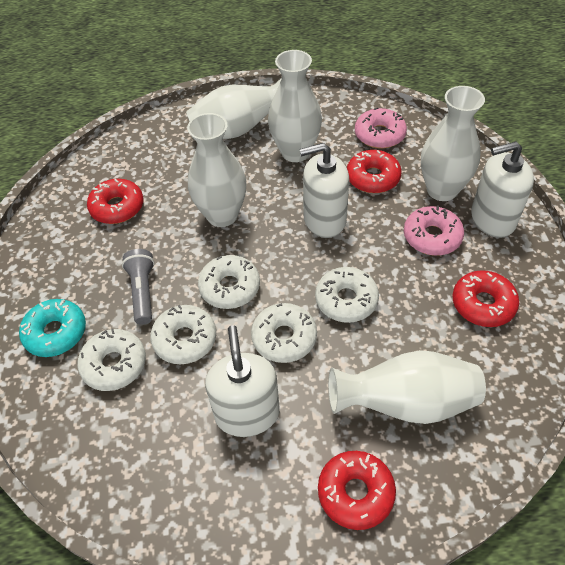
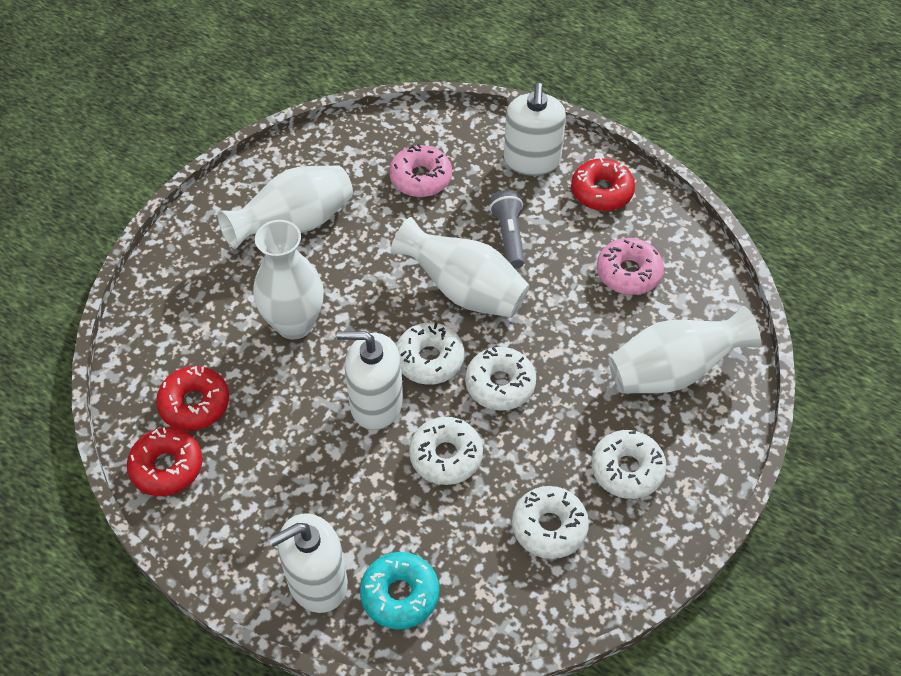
red donut: 4 -> 3
white vase: 5 -> 4

